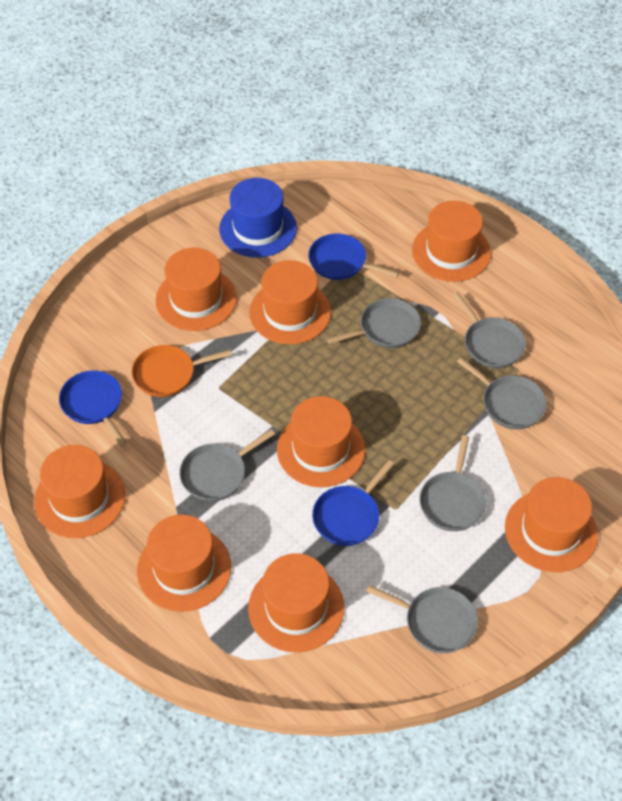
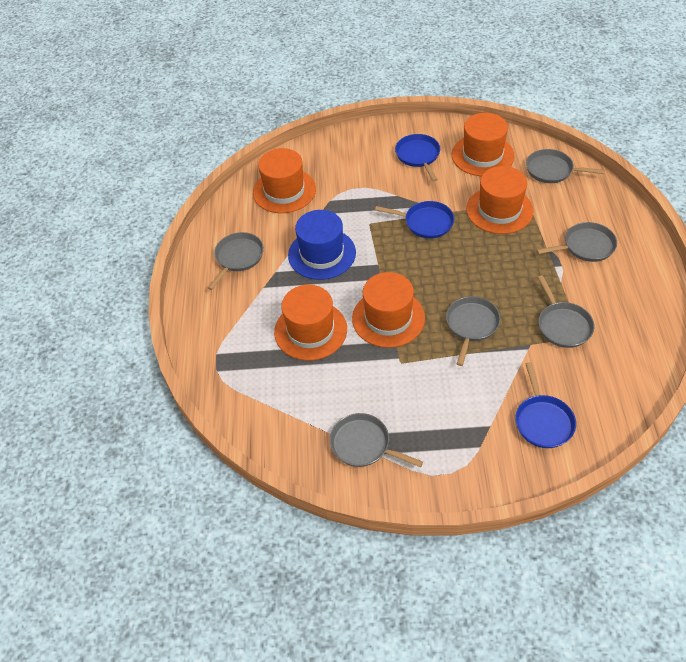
orange hat: 8 -> 5
orange pan: 1 -> 0

